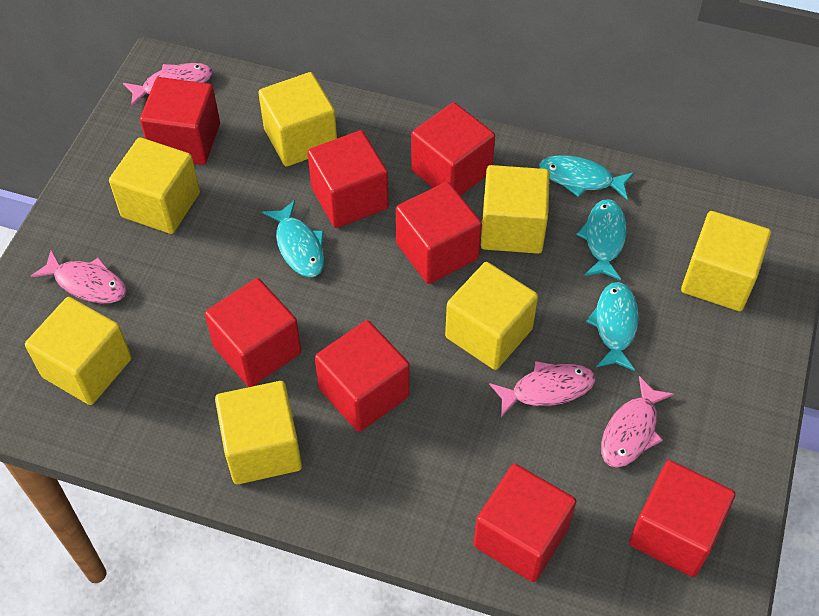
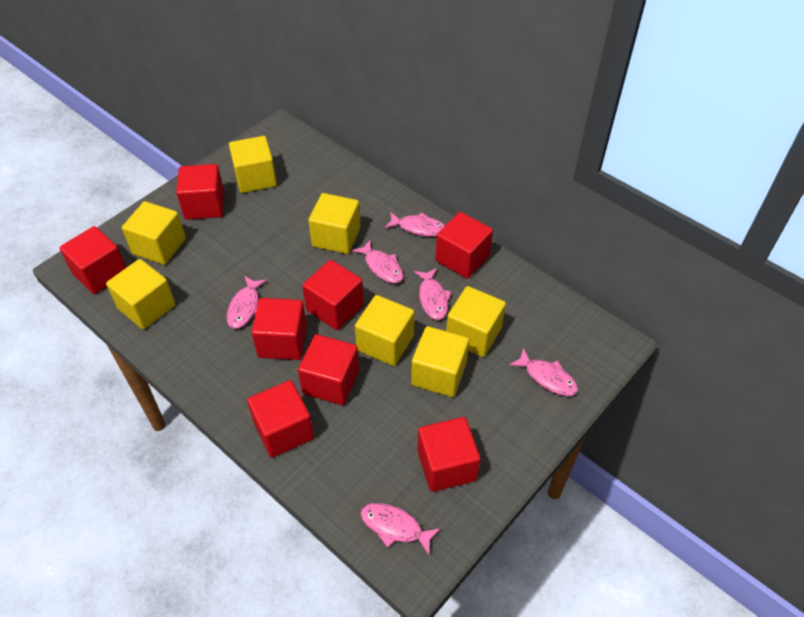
pink fish: 4 -> 6
turquoise fish: 4 -> 0

